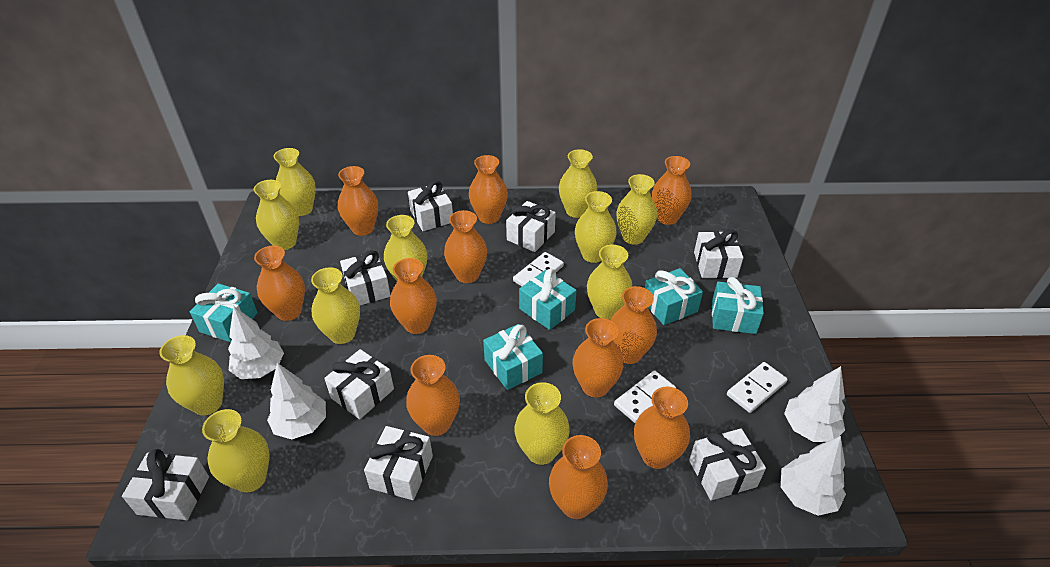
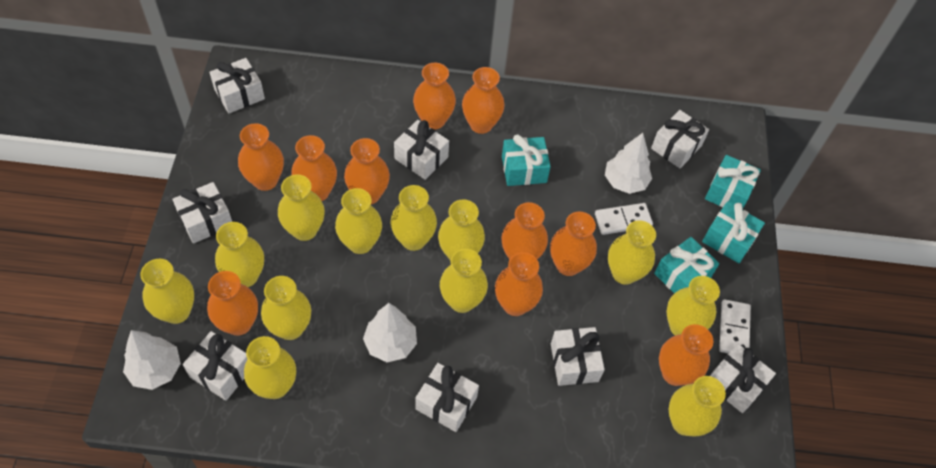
orange vase: 11 -> 10
turquoise gift: 5 -> 4
white domino: 3 -> 2
white tree: 4 -> 3
yellow vase: 11 -> 12

